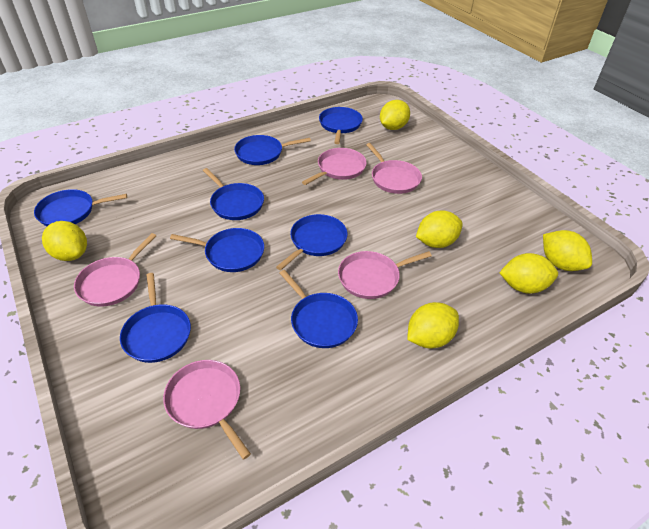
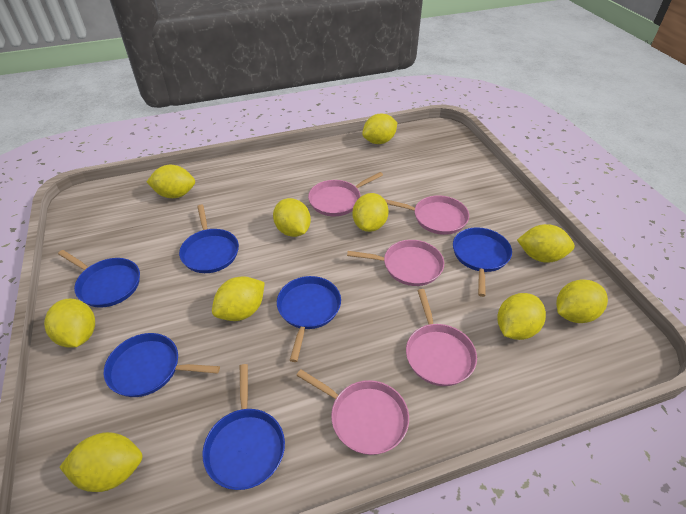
blue pan: 8 -> 6
yellow lemon: 6 -> 10

